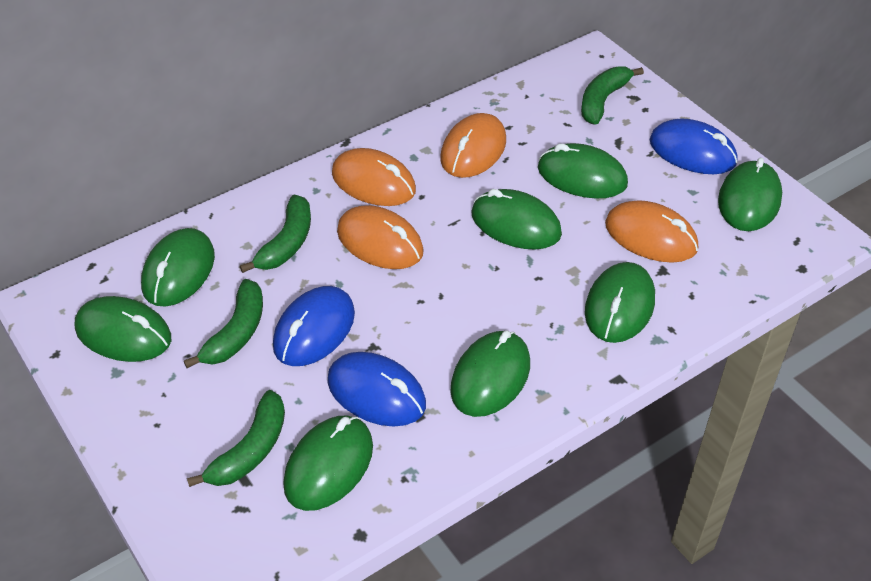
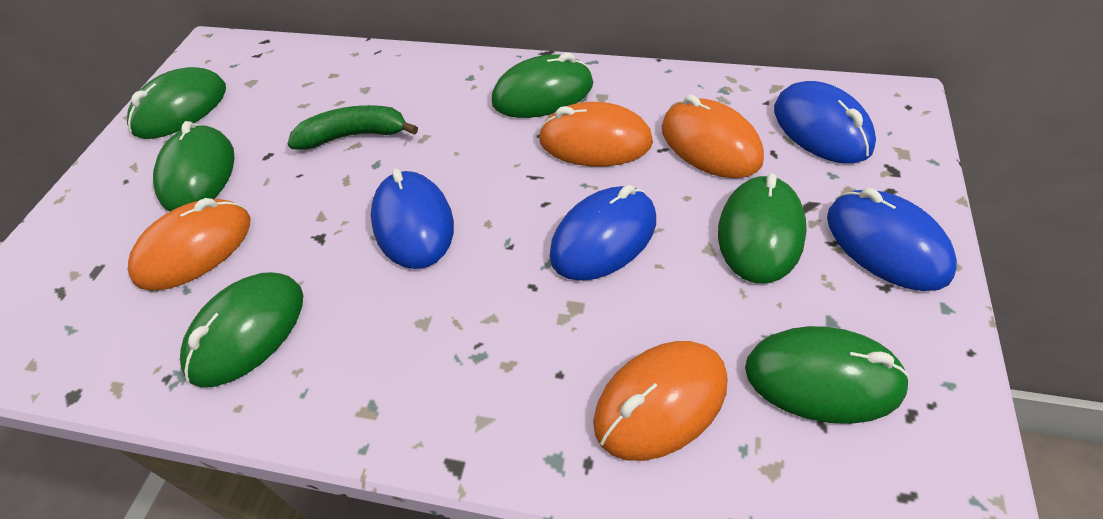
blue mouse: 3 -> 4
green banana: 4 -> 1
green mouse: 8 -> 6

